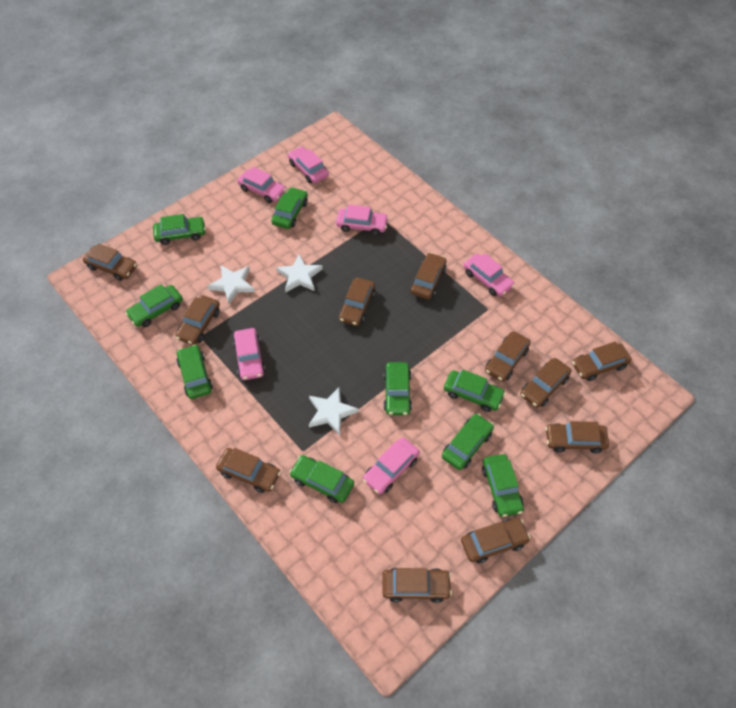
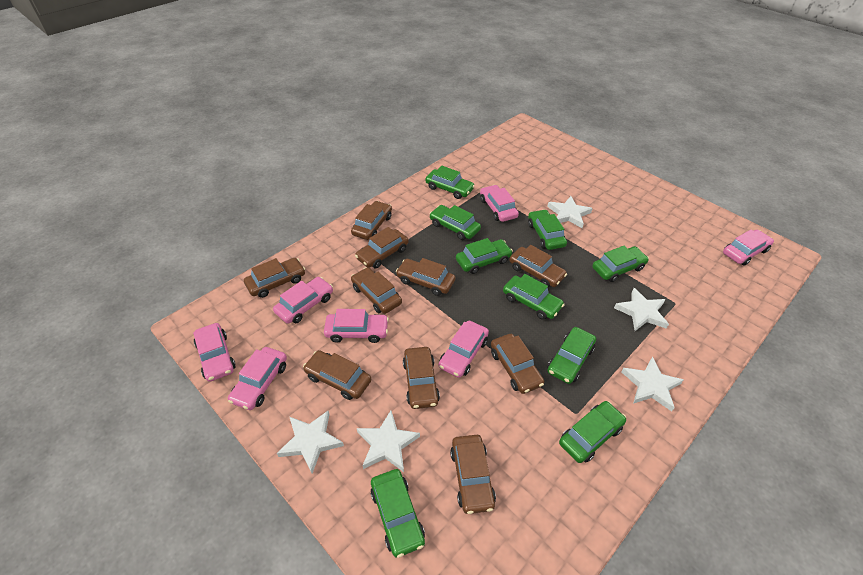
brown car: 11 -> 10
pink car: 6 -> 7
white star: 3 -> 5

